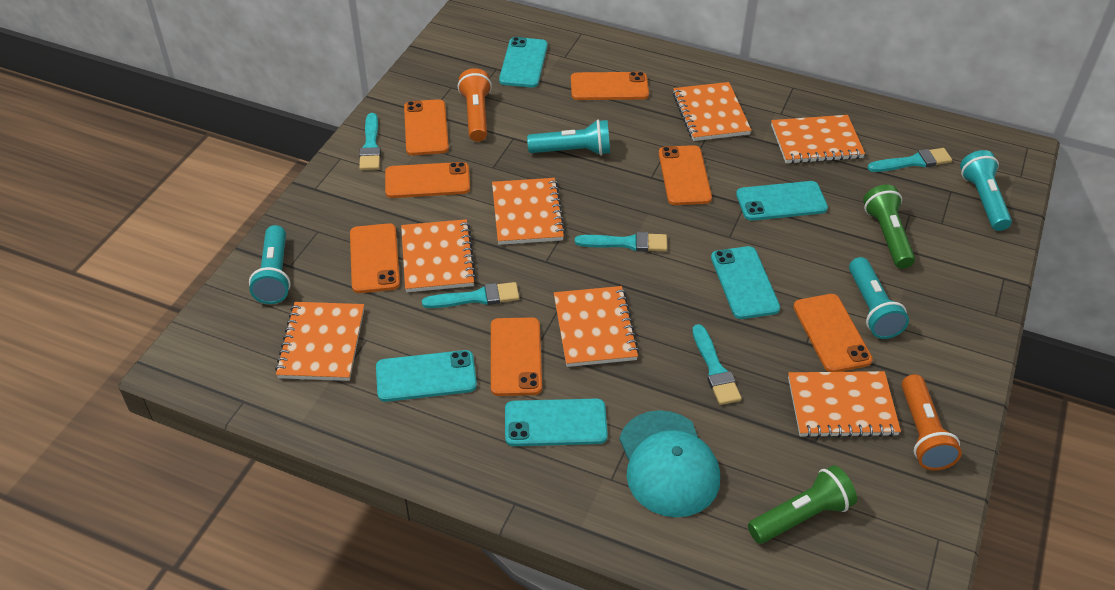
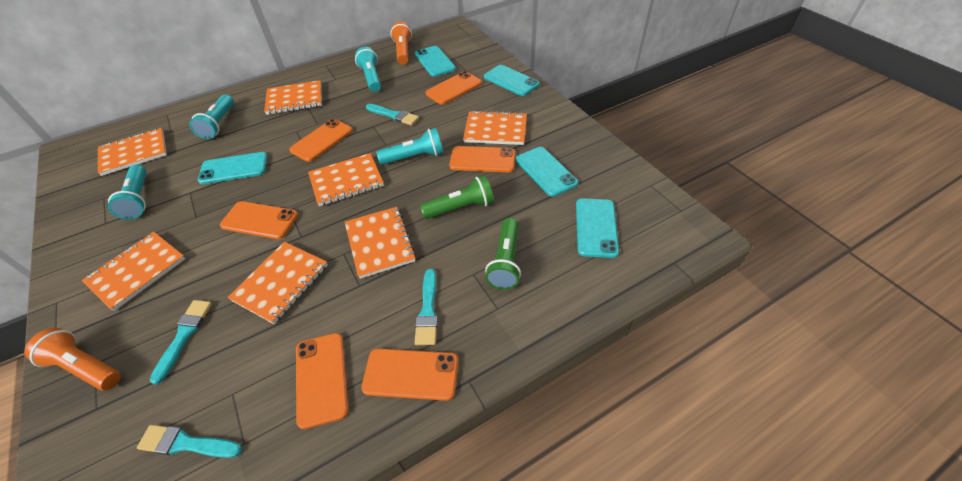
orange phone: 7 -> 6
turquoise brush: 5 -> 4
turquoise cap: 1 -> 0

